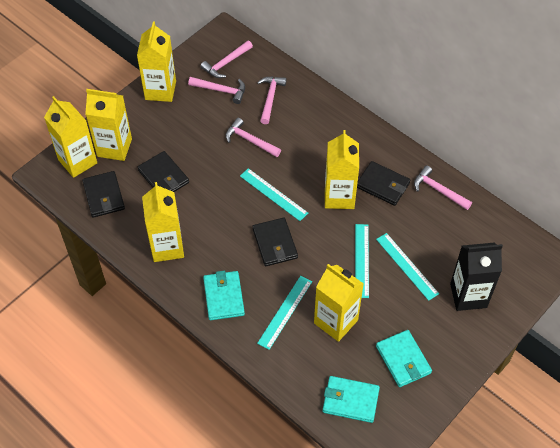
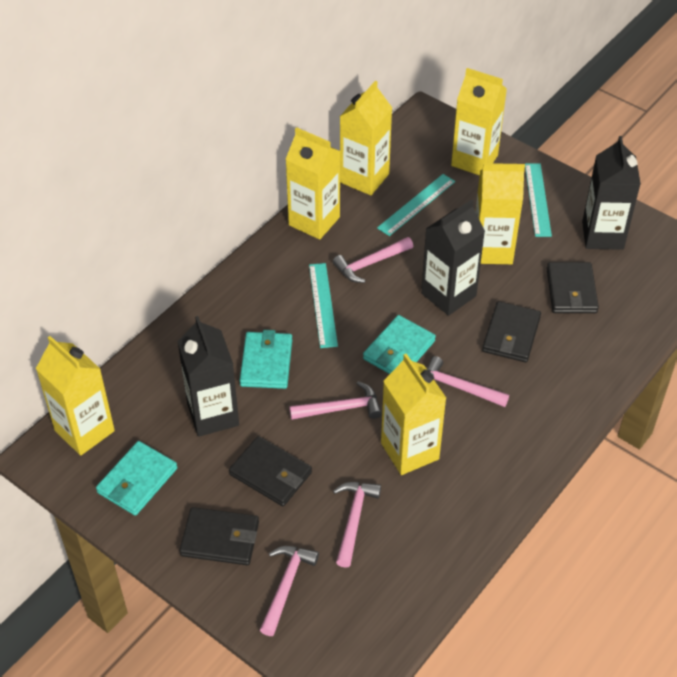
black carton: 1 -> 3
turquoise ruler: 4 -> 3

